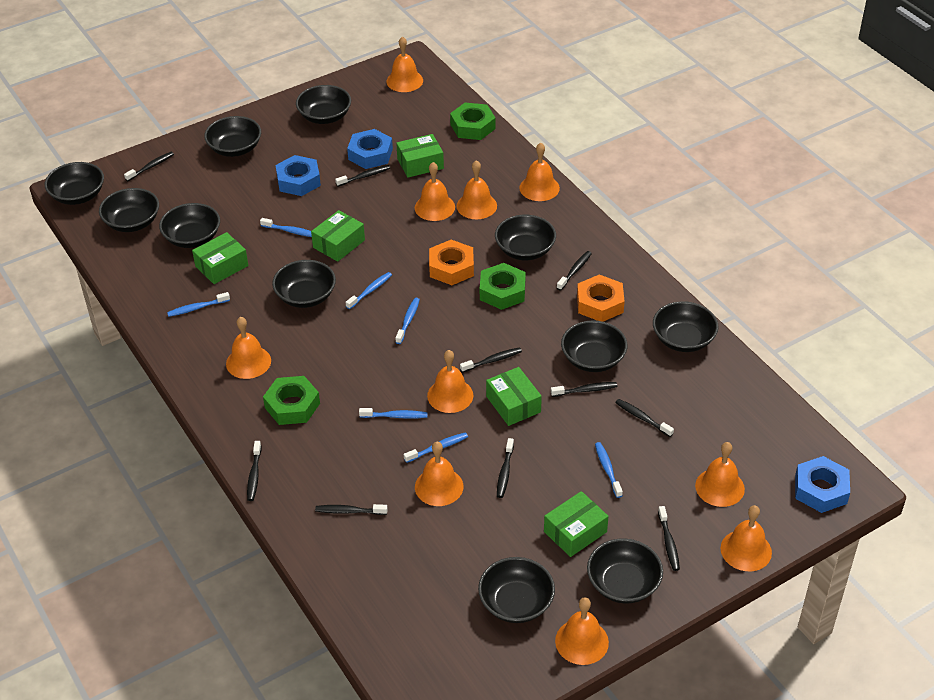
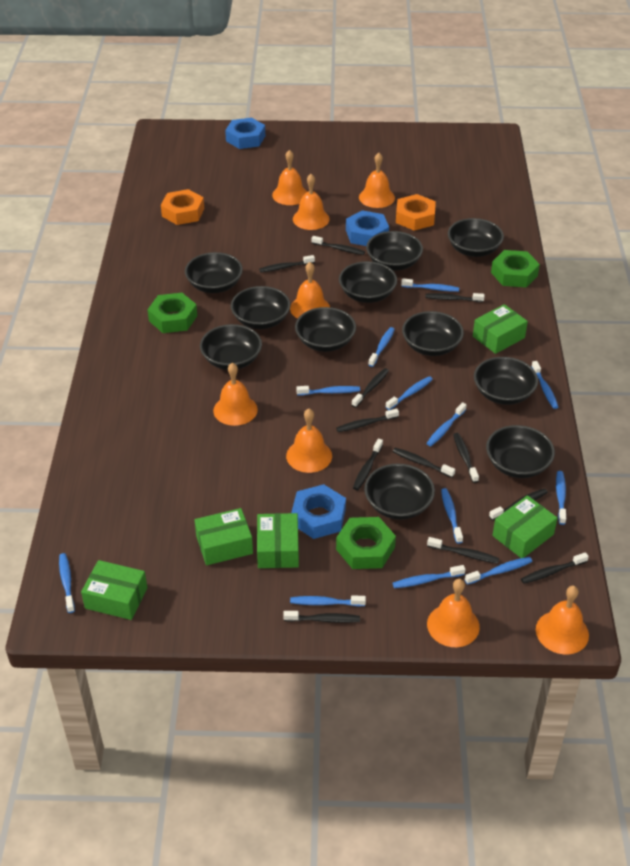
black toothbrush: 10 -> 12
blue toothbrush: 7 -> 12
orange bell: 10 -> 8

